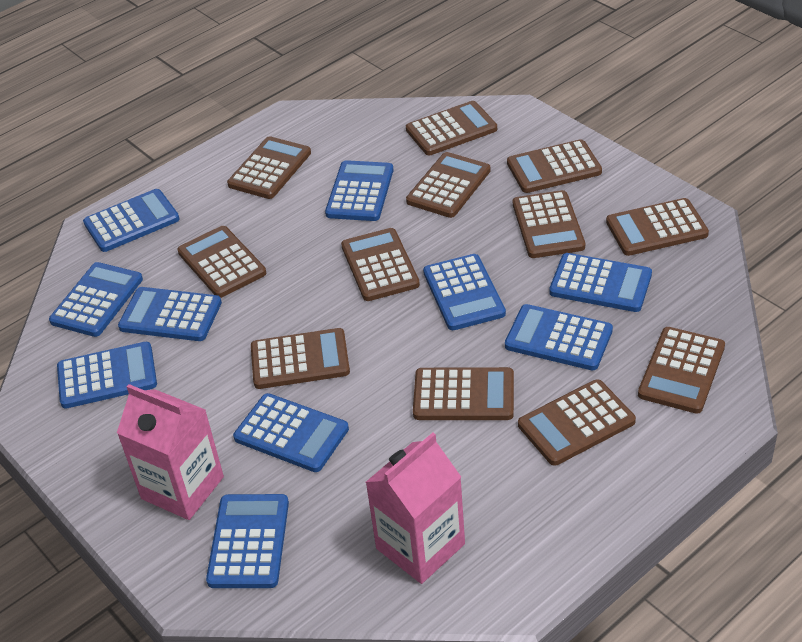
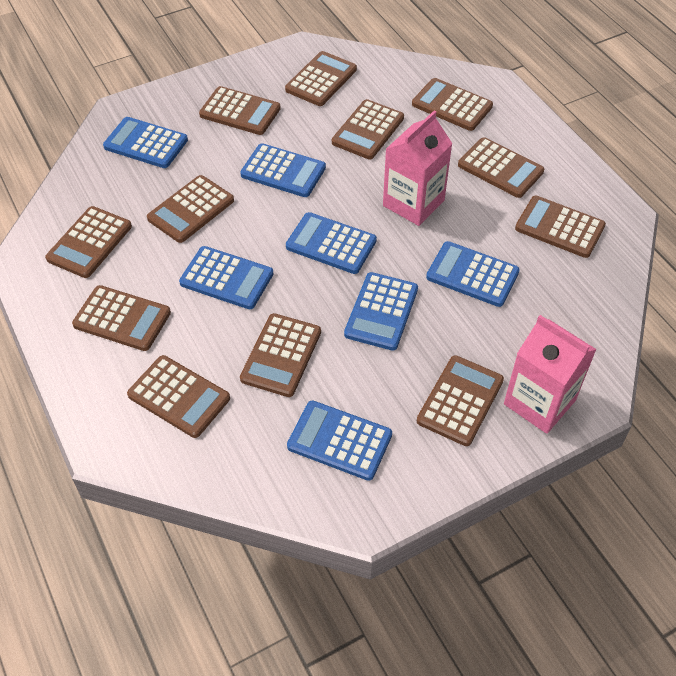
blue calculator: 10 -> 7

